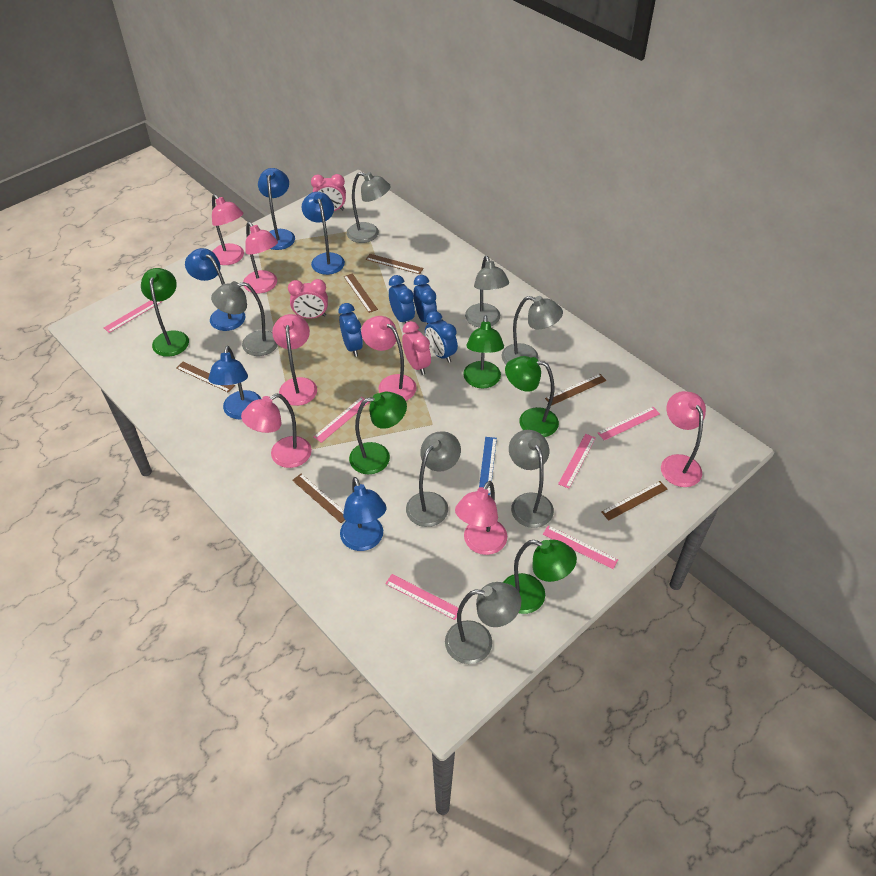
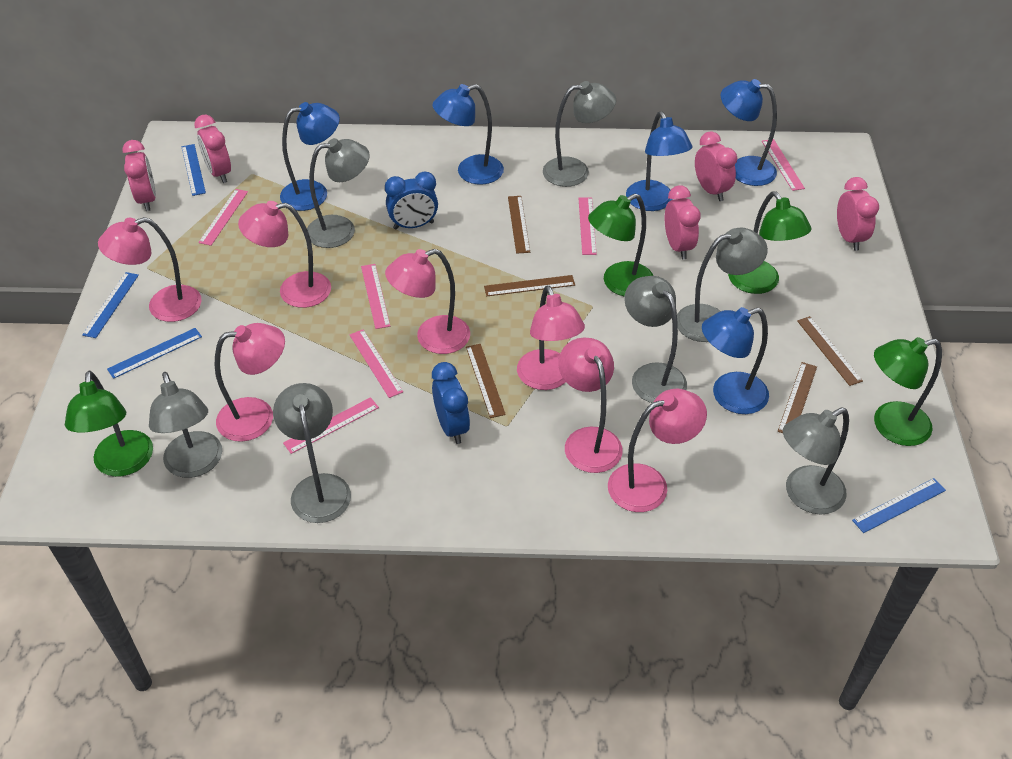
blue clock: 4 -> 2
blue ruler: 1 -> 4
brown ruler: 6 -> 5
green lamp: 5 -> 4
pink clock: 3 -> 5

